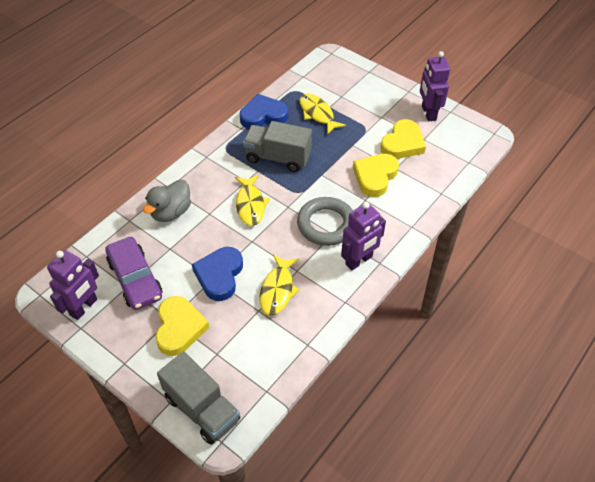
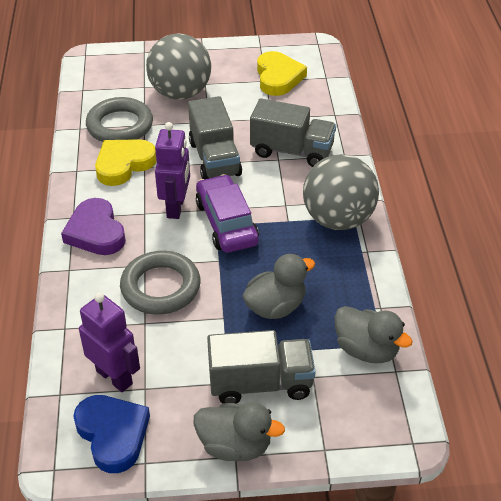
blue heart: 2 -> 1
grey ball: 0 -> 2
grey duck: 1 -> 3
grey ring: 1 -> 2
grey truck: 2 -> 3
purple heart: 0 -> 1
purple robot: 3 -> 2
yellow fish: 3 -> 0
yellow heart: 3 -> 2

